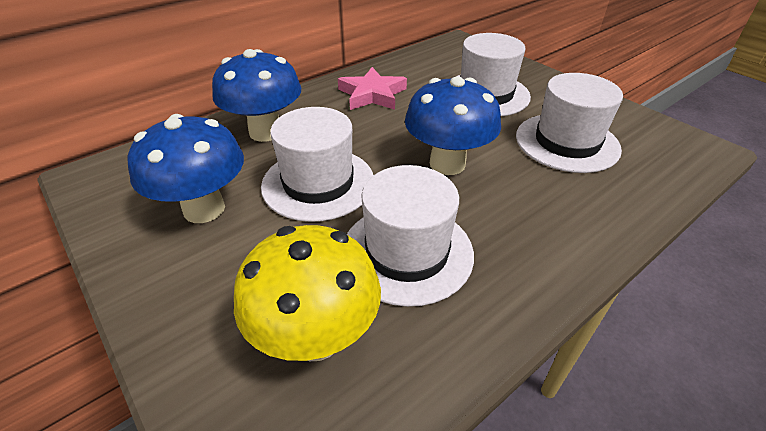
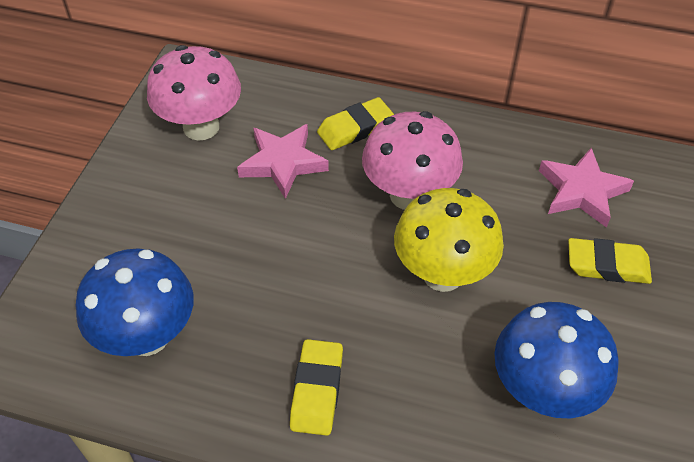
blue mushroom: 3 -> 2
pink mushroom: 0 -> 2
pink star: 1 -> 2
white hat: 4 -> 0
yellow eraser: 0 -> 3

